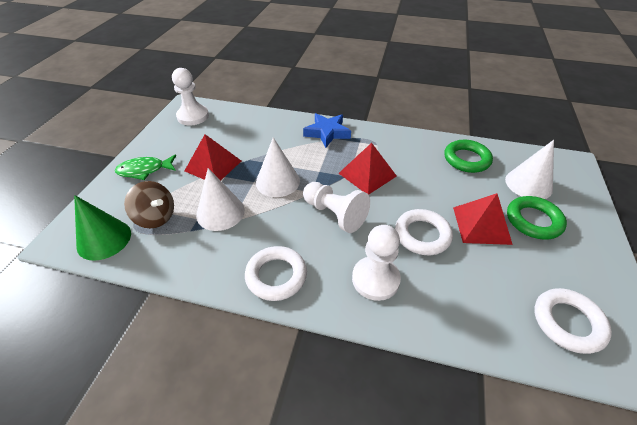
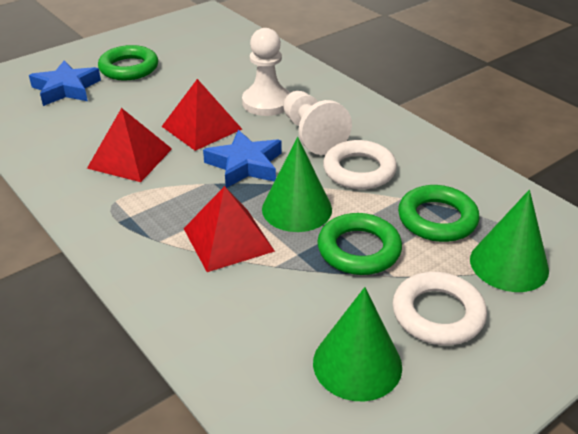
blue star: 1 -> 2
brown spinning top: 1 -> 0
green cone: 1 -> 3
green fish: 1 -> 0
green ring: 2 -> 3
white cone: 3 -> 0
white pawn: 3 -> 2
white ring: 3 -> 2

